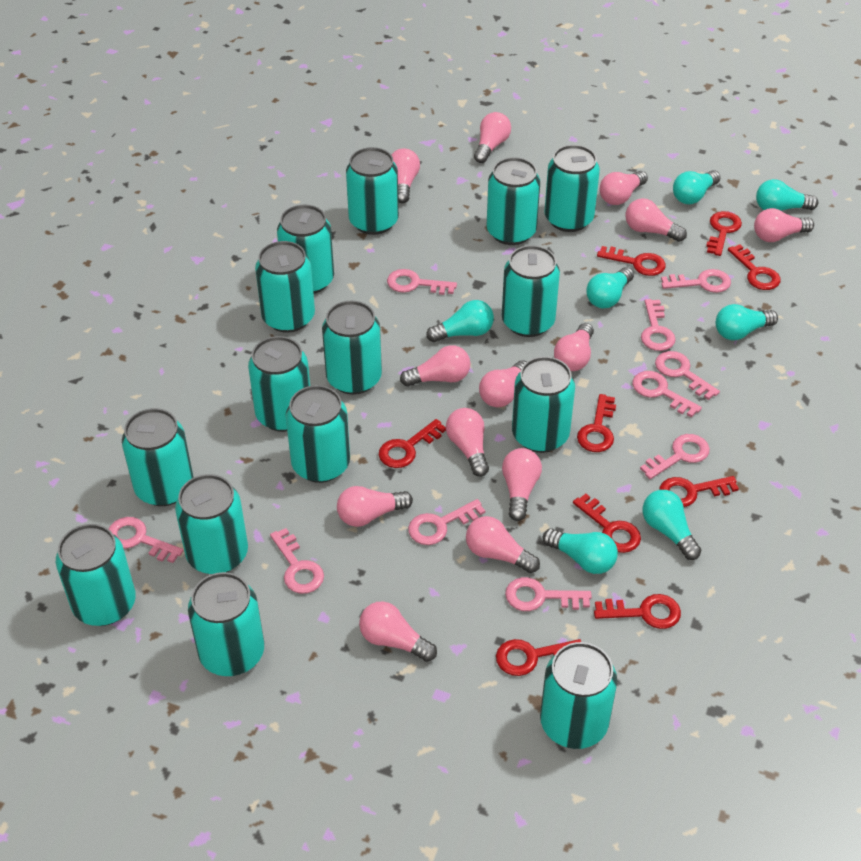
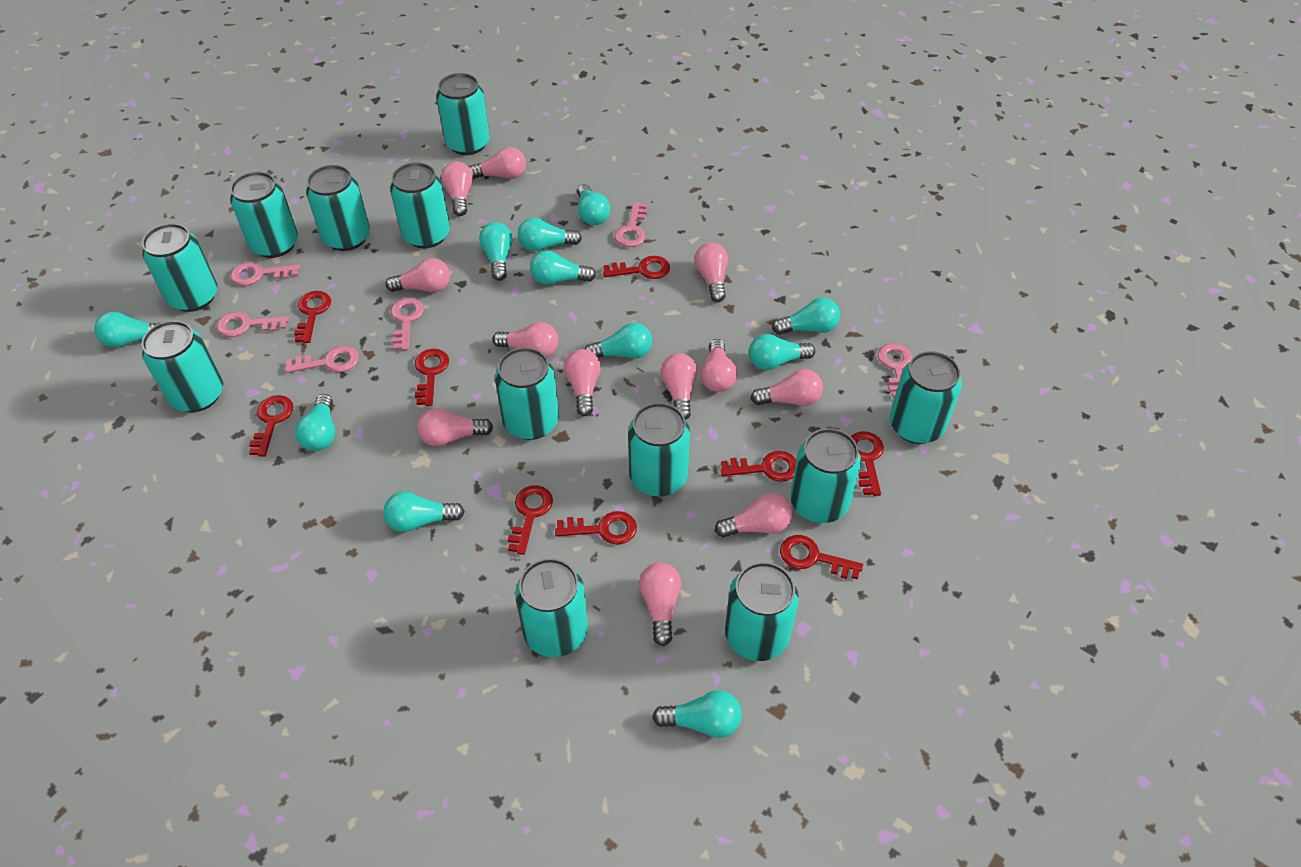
pink key: 10 -> 6
pink light bulb: 13 -> 12
turquoise can: 15 -> 12
turquoise light bulb: 7 -> 11

